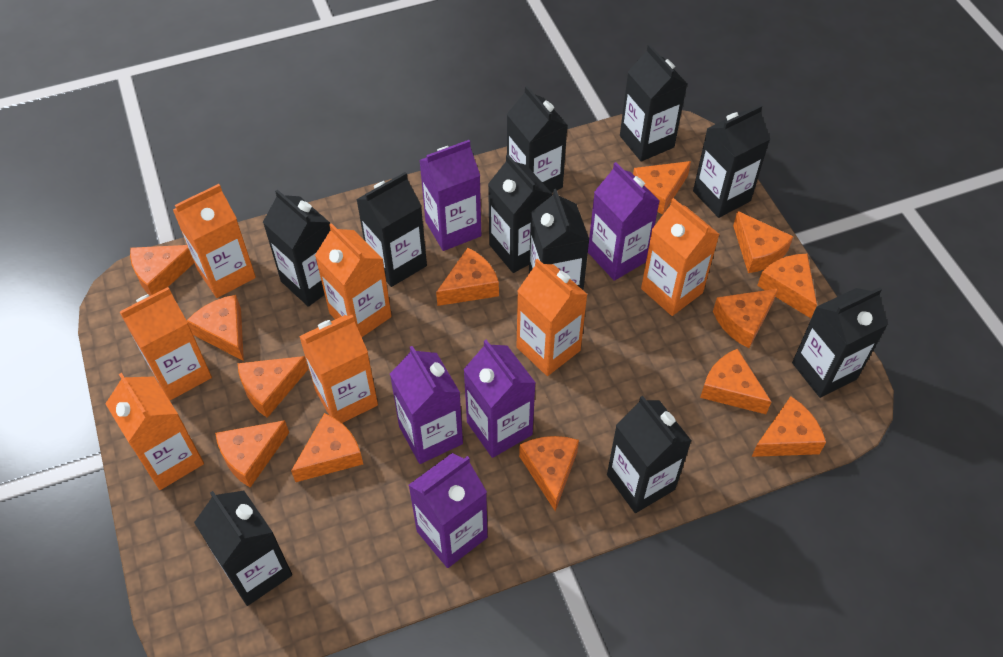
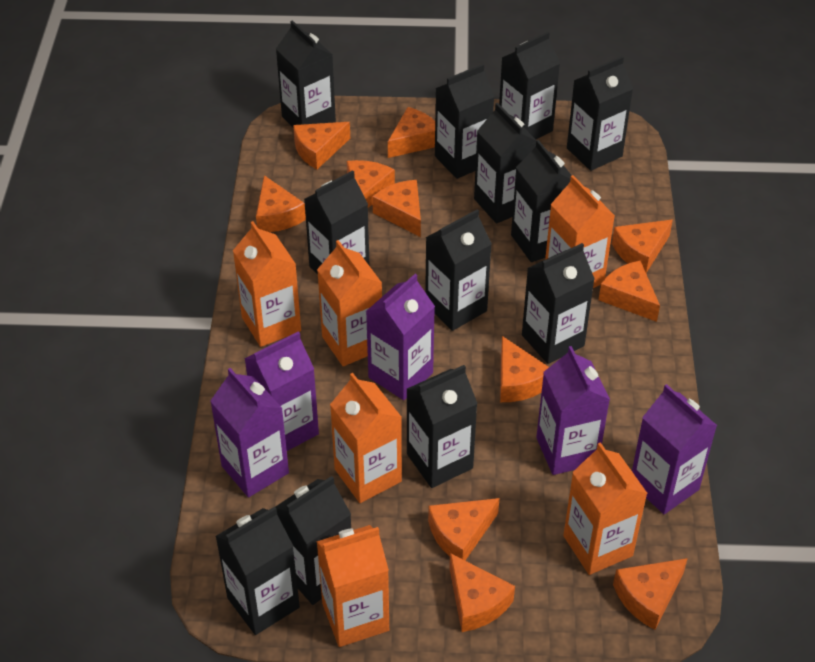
black carton: 10 -> 12
orange carton: 7 -> 6
orange cheese: 13 -> 11

